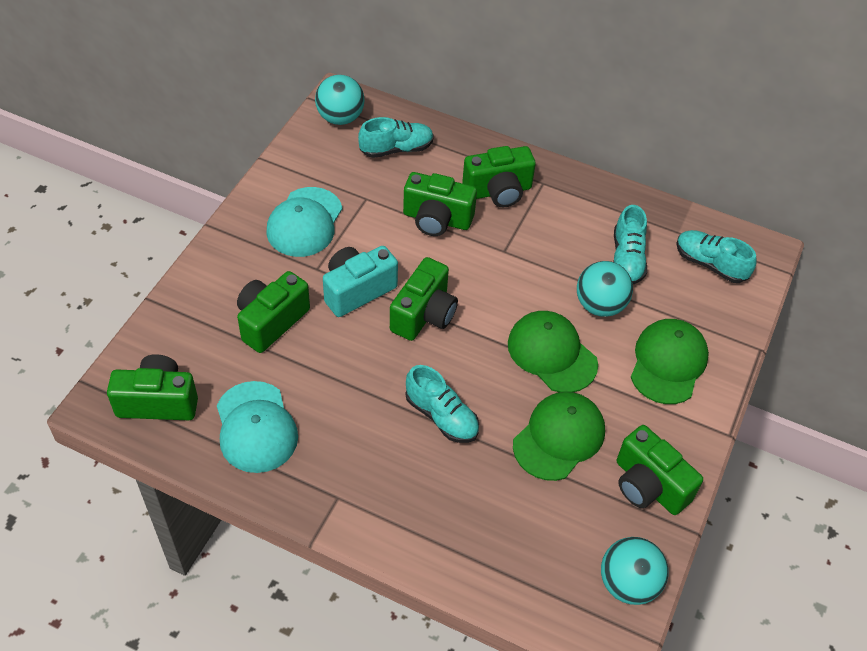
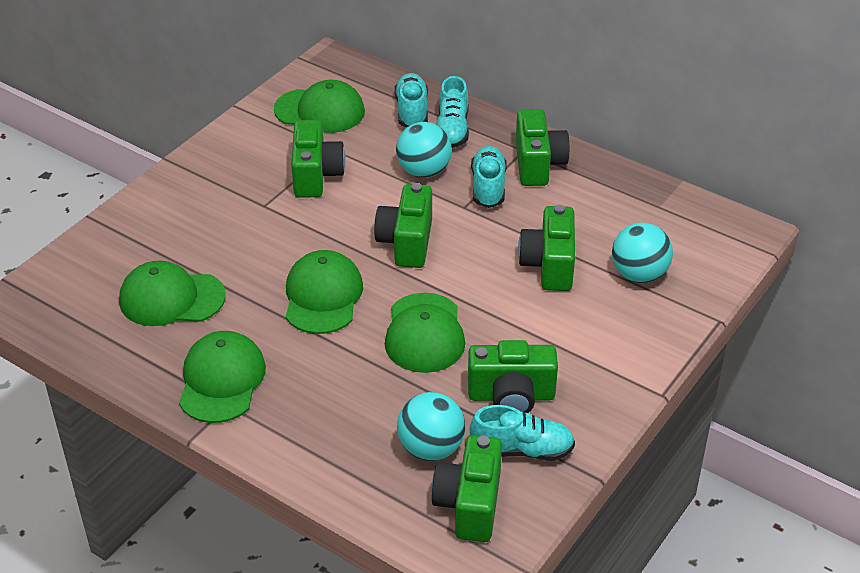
green cap: 3 -> 5
turquoise camera: 1 -> 0
turquoise cap: 2 -> 0

